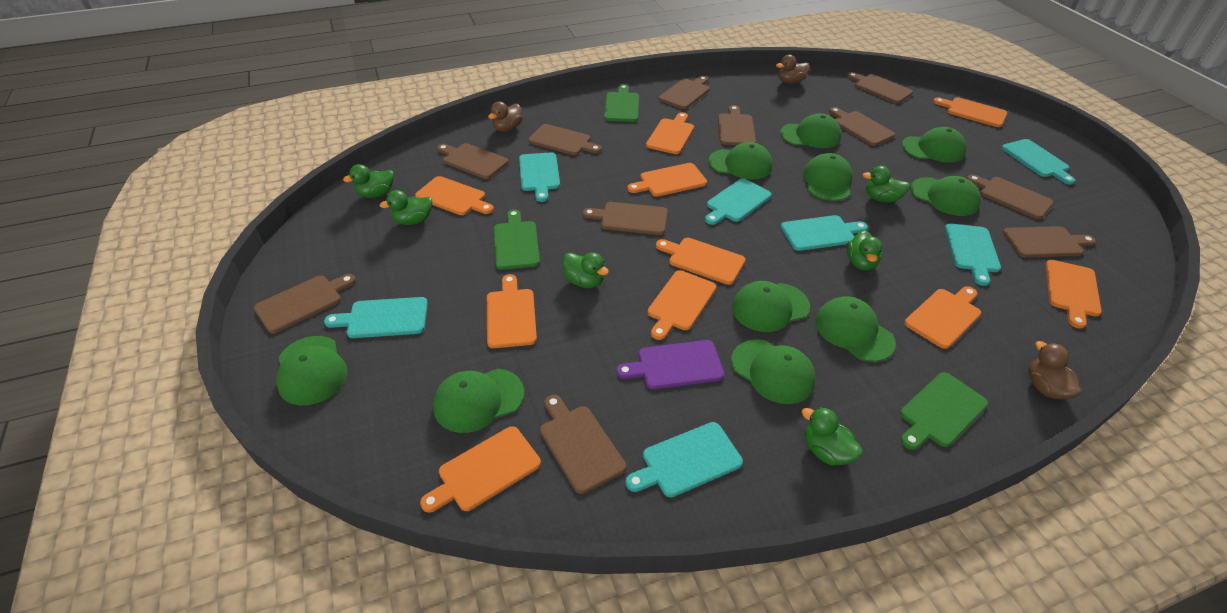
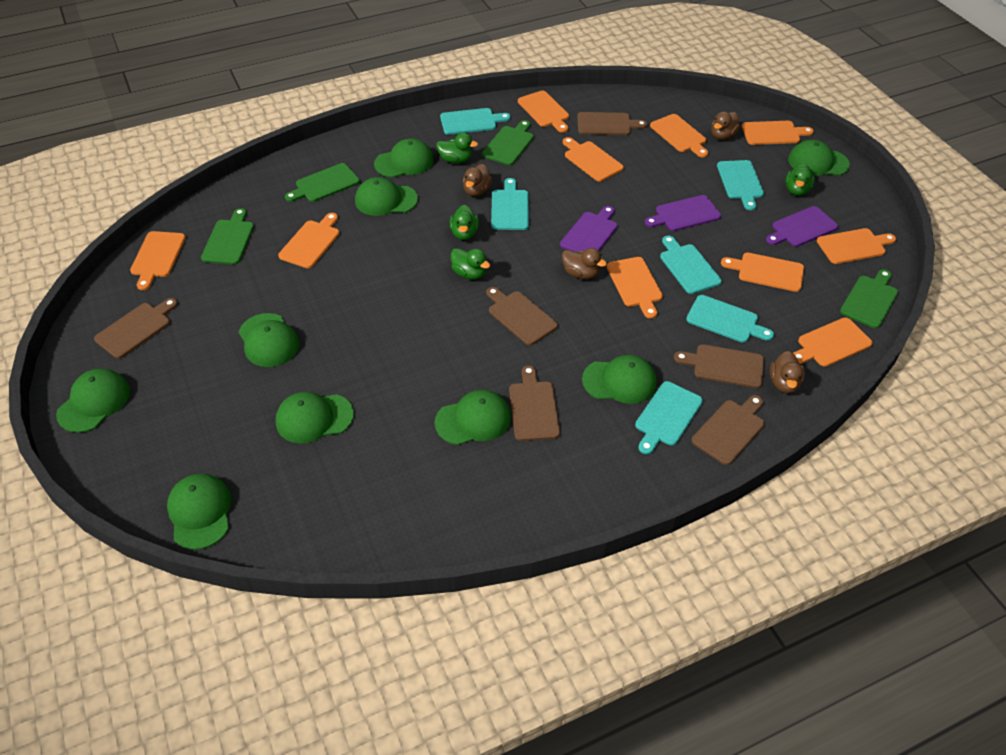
brown cutting board: 11 -> 6
brown duck: 3 -> 4
green cap: 10 -> 9
green cutting board: 3 -> 4
green duck: 6 -> 4
purple cutting board: 1 -> 3
turquoise cutting board: 7 -> 6

